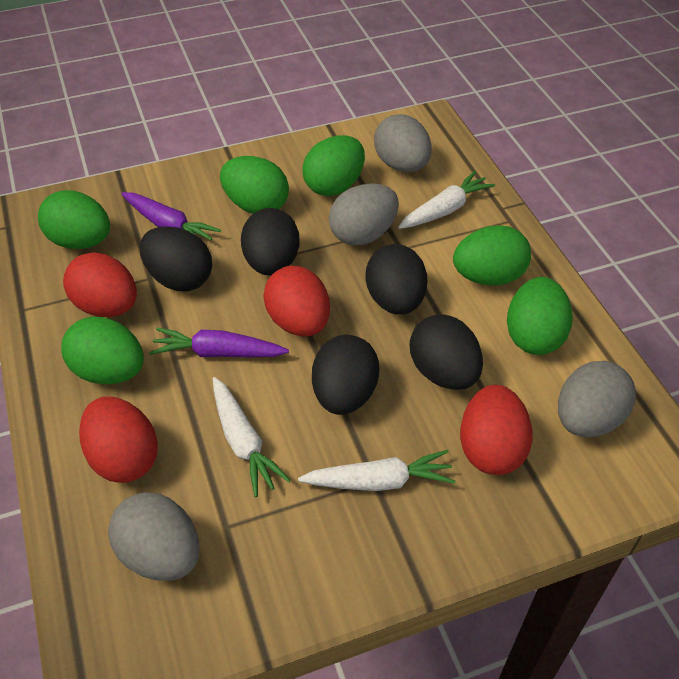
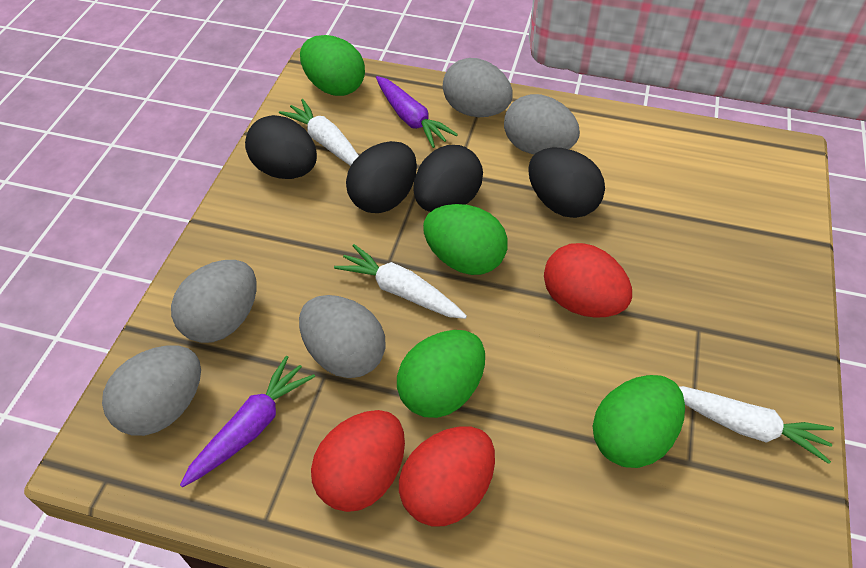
black egg: 5 -> 4
green egg: 6 -> 4
grey egg: 4 -> 5
red egg: 4 -> 3

